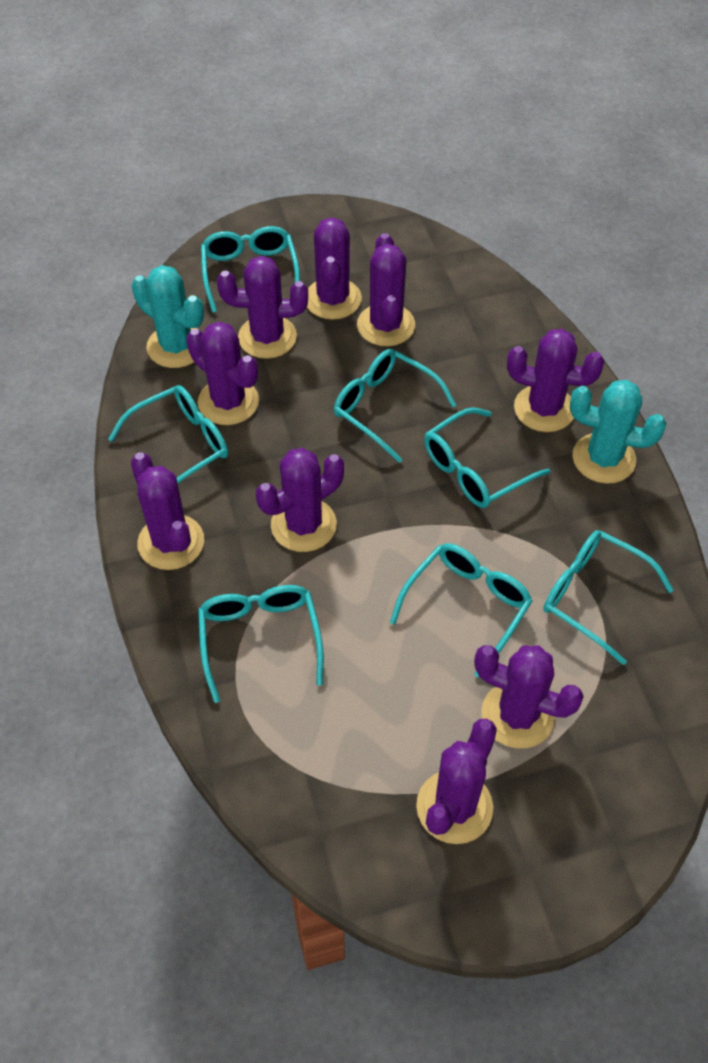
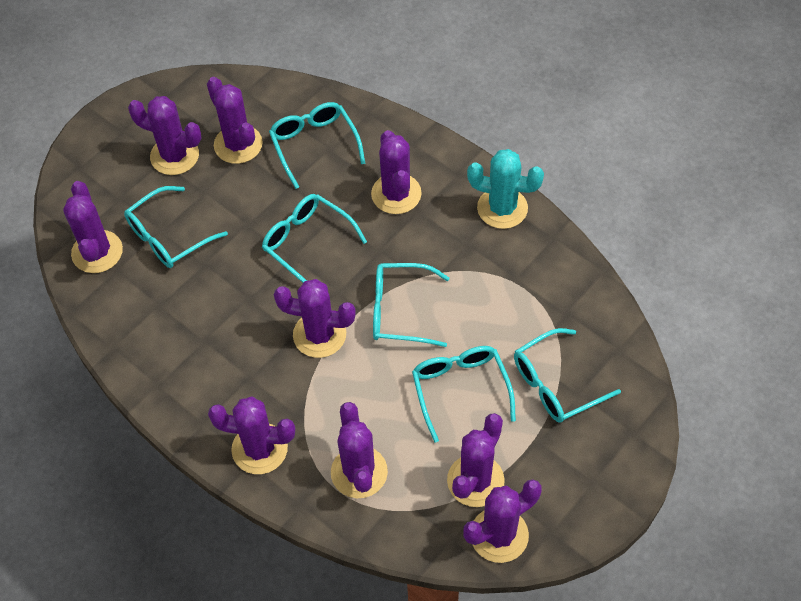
turquoise cactus: 2 -> 1
turquoise glasses: 7 -> 6

